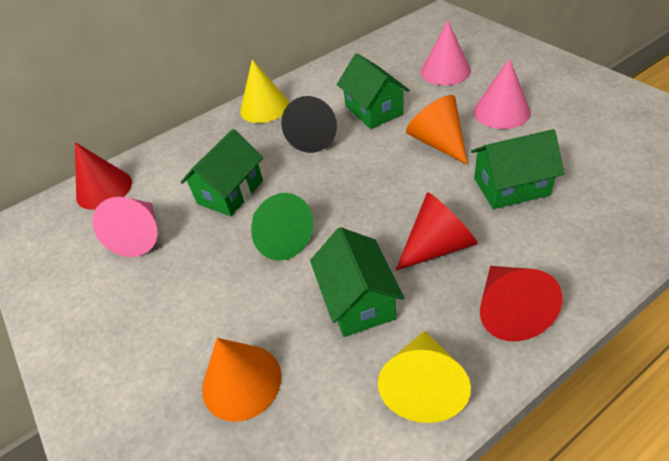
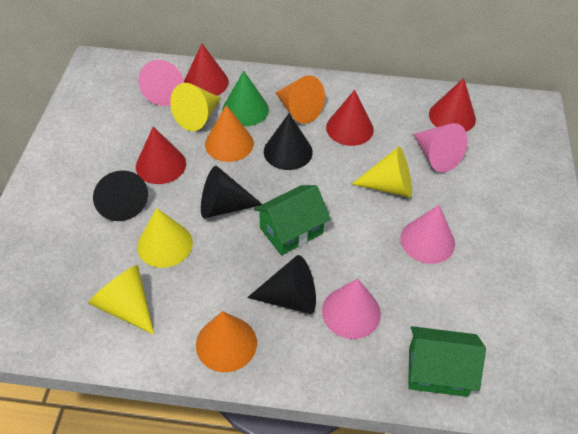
black cone: 1 -> 4
green house: 4 -> 2
orange cone: 2 -> 3
pink cone: 3 -> 4
red cone: 3 -> 4
yellow cone: 2 -> 4

